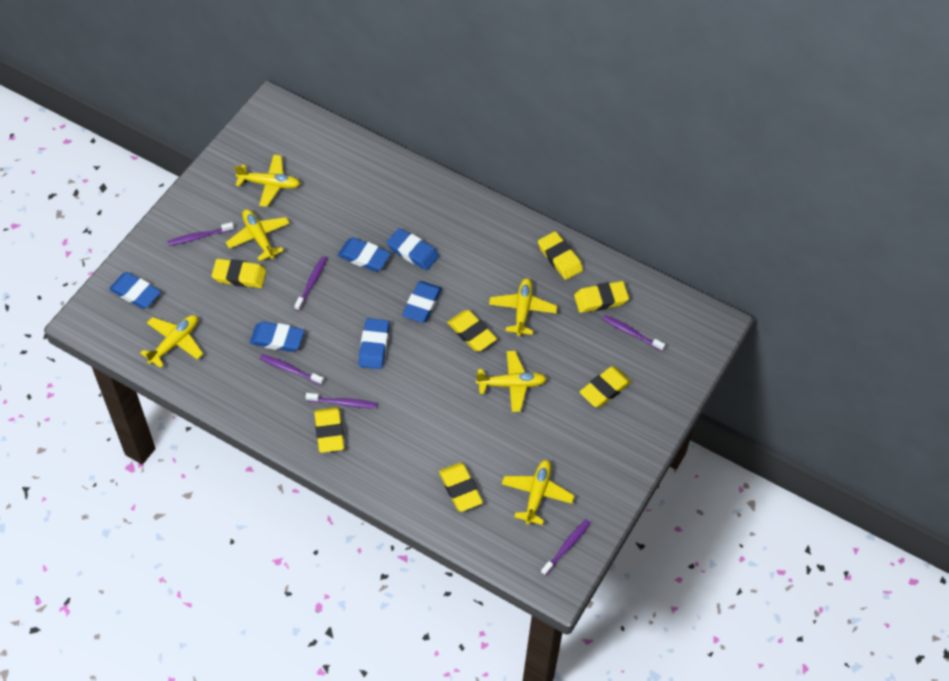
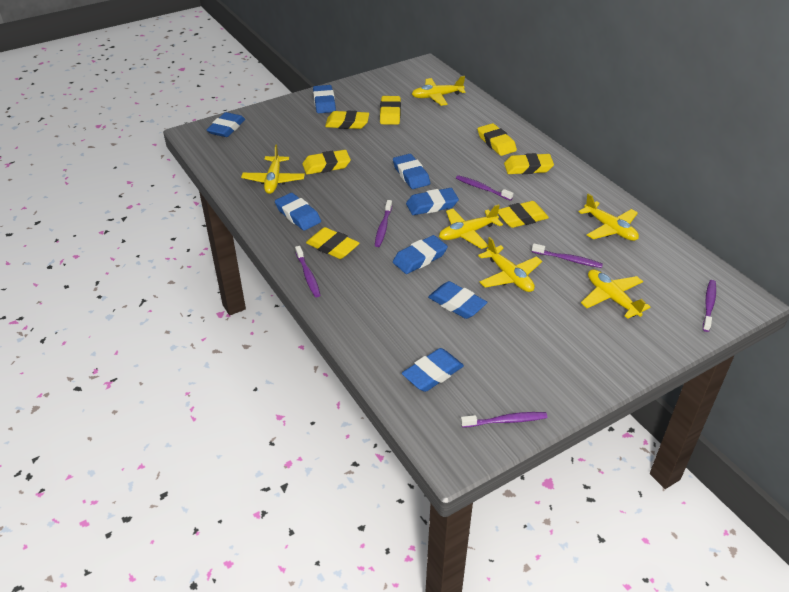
blue eraser: 6 -> 8

